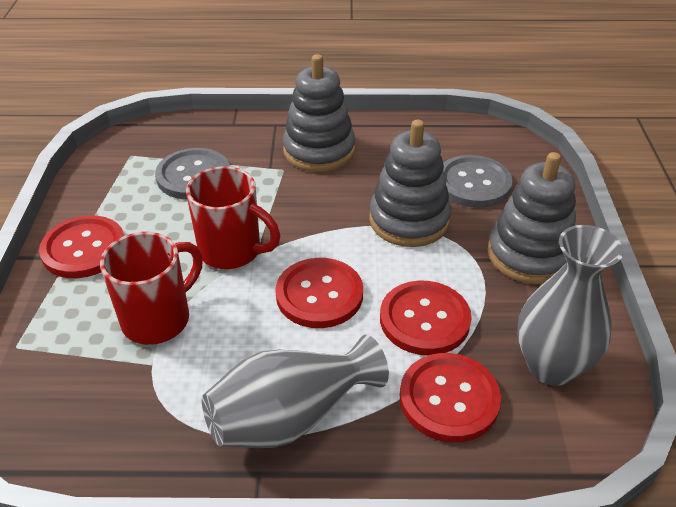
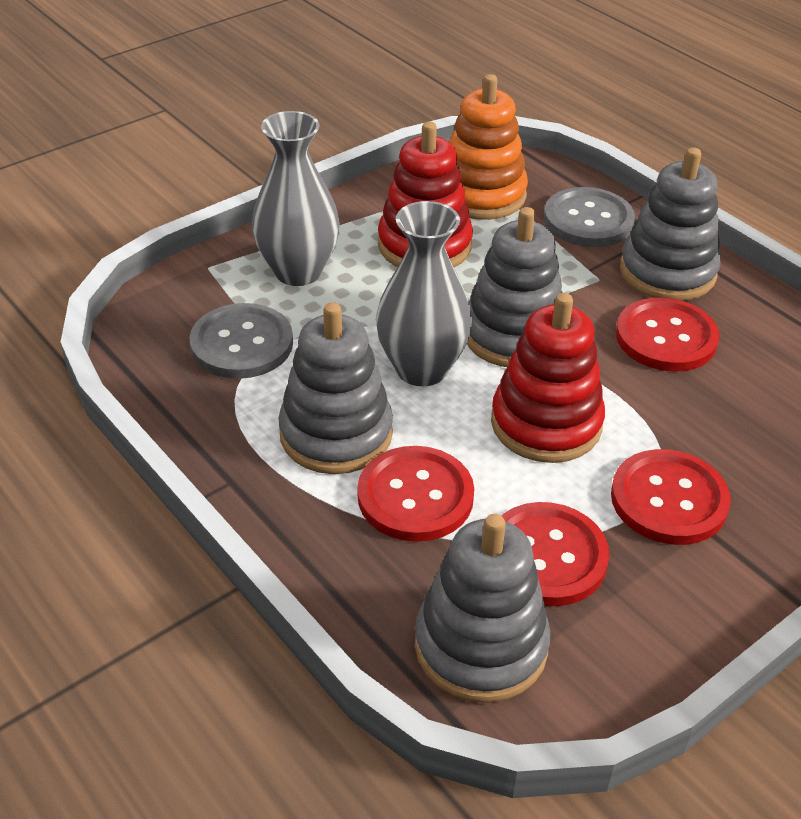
grey stacking toy: 3 -> 4
orange stacking toy: 0 -> 1
red mug: 2 -> 0
red stacking toy: 0 -> 2

